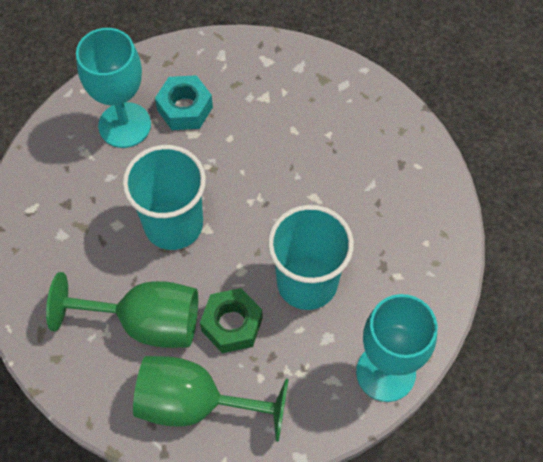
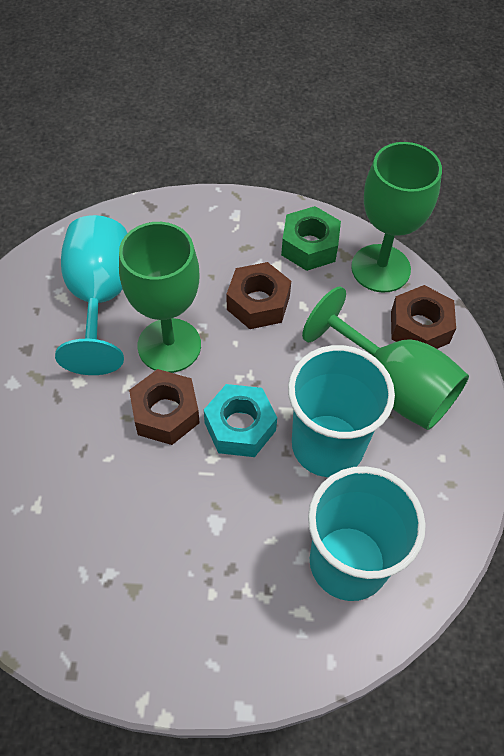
brown nut: 0 -> 3
green goblet: 2 -> 3
turquoise goblet: 2 -> 1

